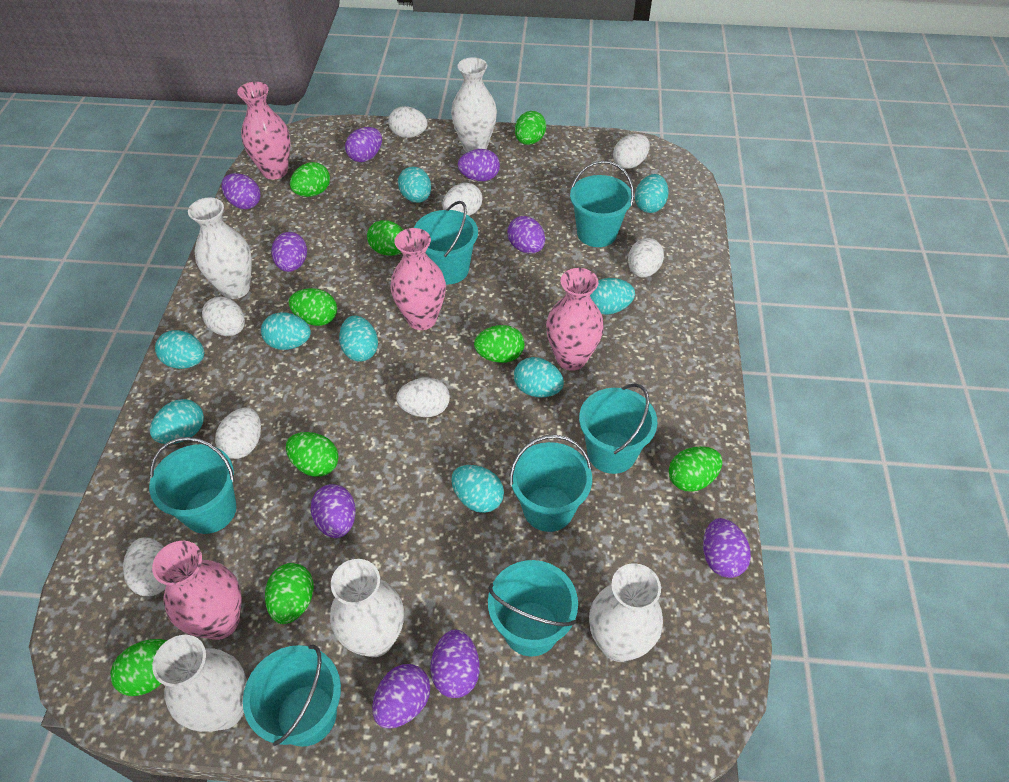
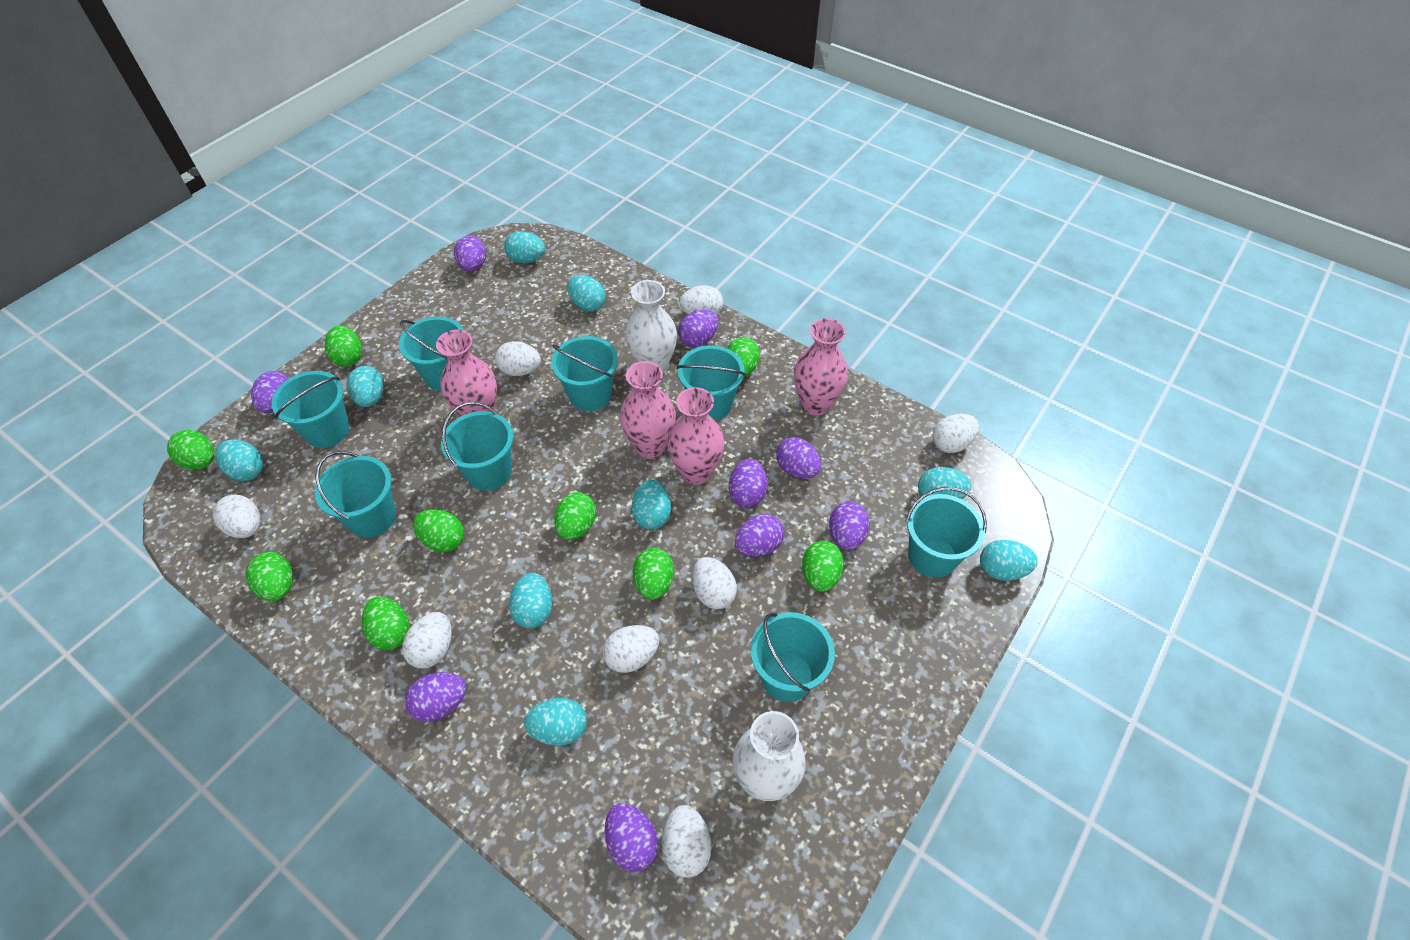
turquoise bucket: 7 -> 8
white vase: 5 -> 2

